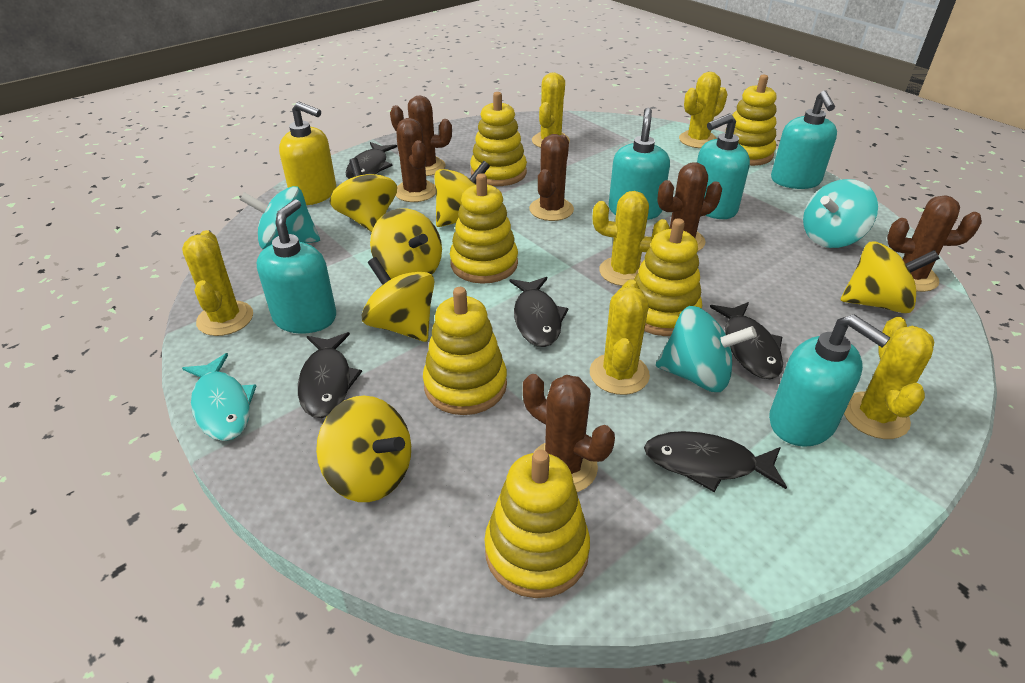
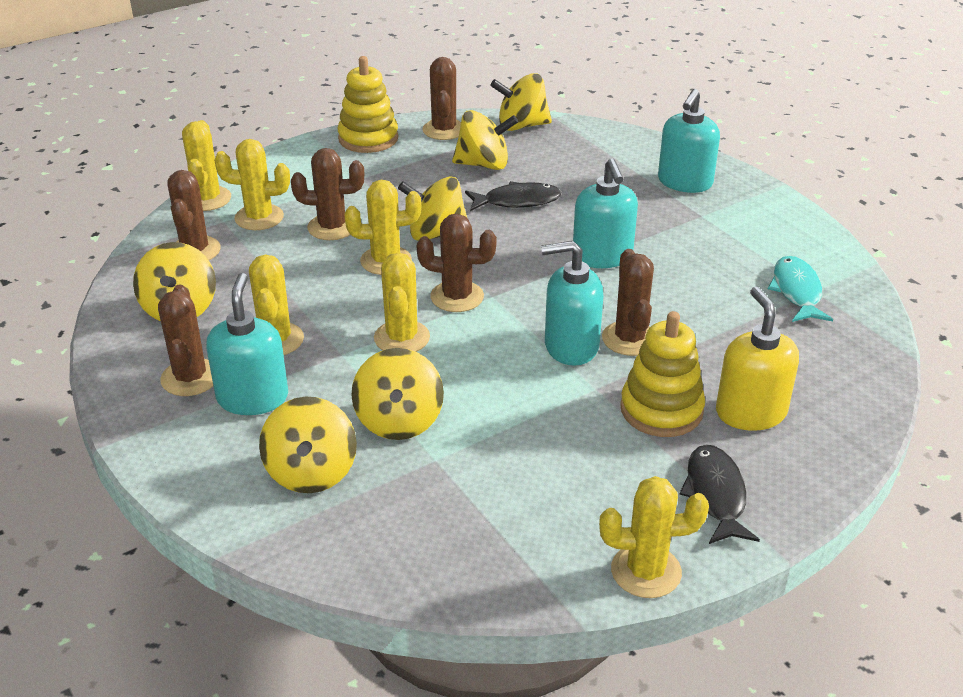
black fish: 5 -> 2
turquoise soap dispenser: 5 -> 4
turquoise spinning top: 3 -> 0
yellow stacking toy: 6 -> 2

